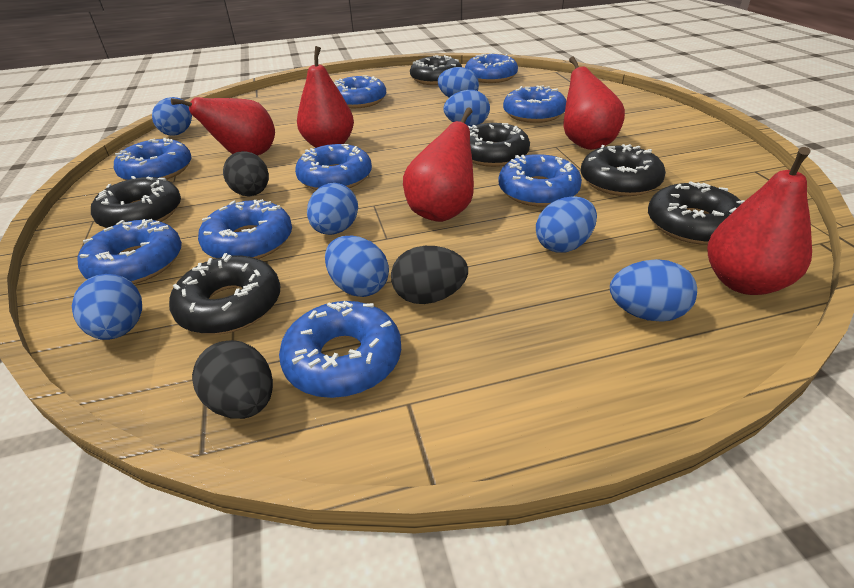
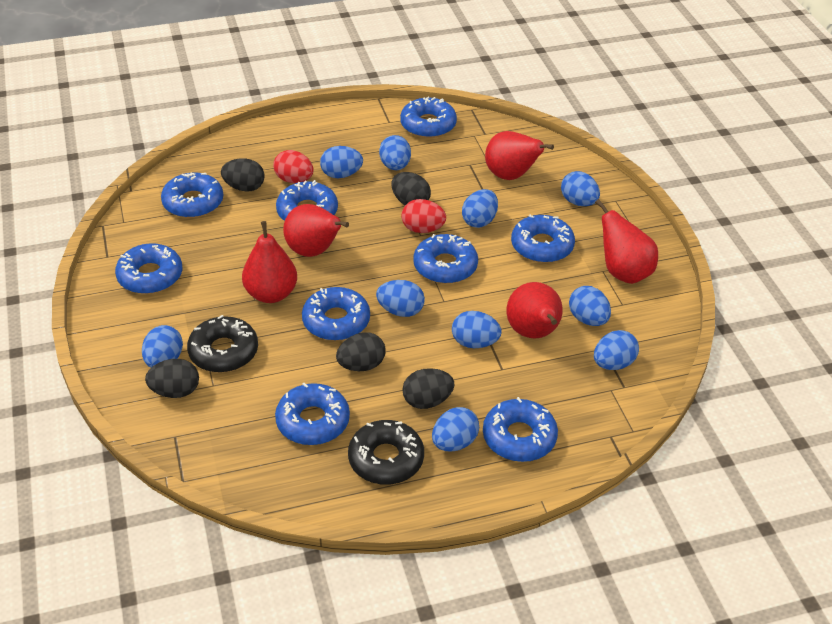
black donut: 6 -> 2
black egg: 3 -> 5
blue egg: 8 -> 10
red egg: 0 -> 2

